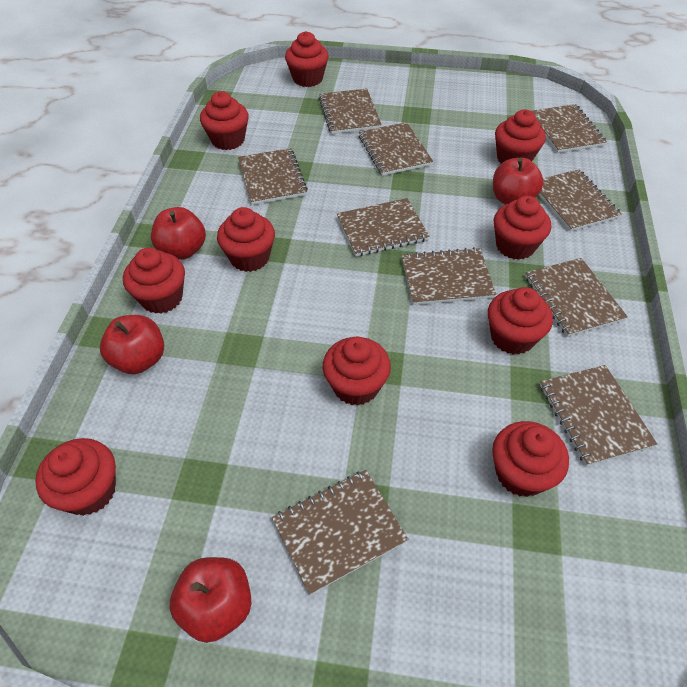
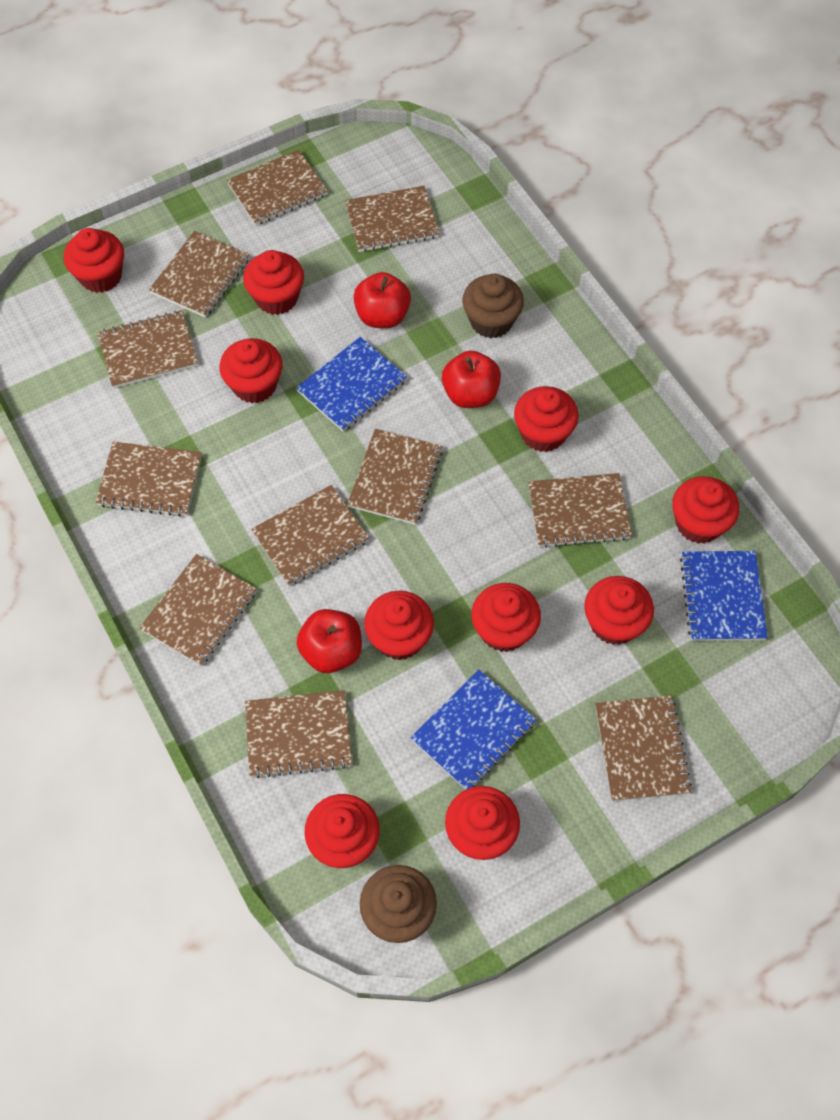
blue notebook: 0 -> 3
brown cupcake: 0 -> 2
brown notebook: 10 -> 11
red apple: 4 -> 3

